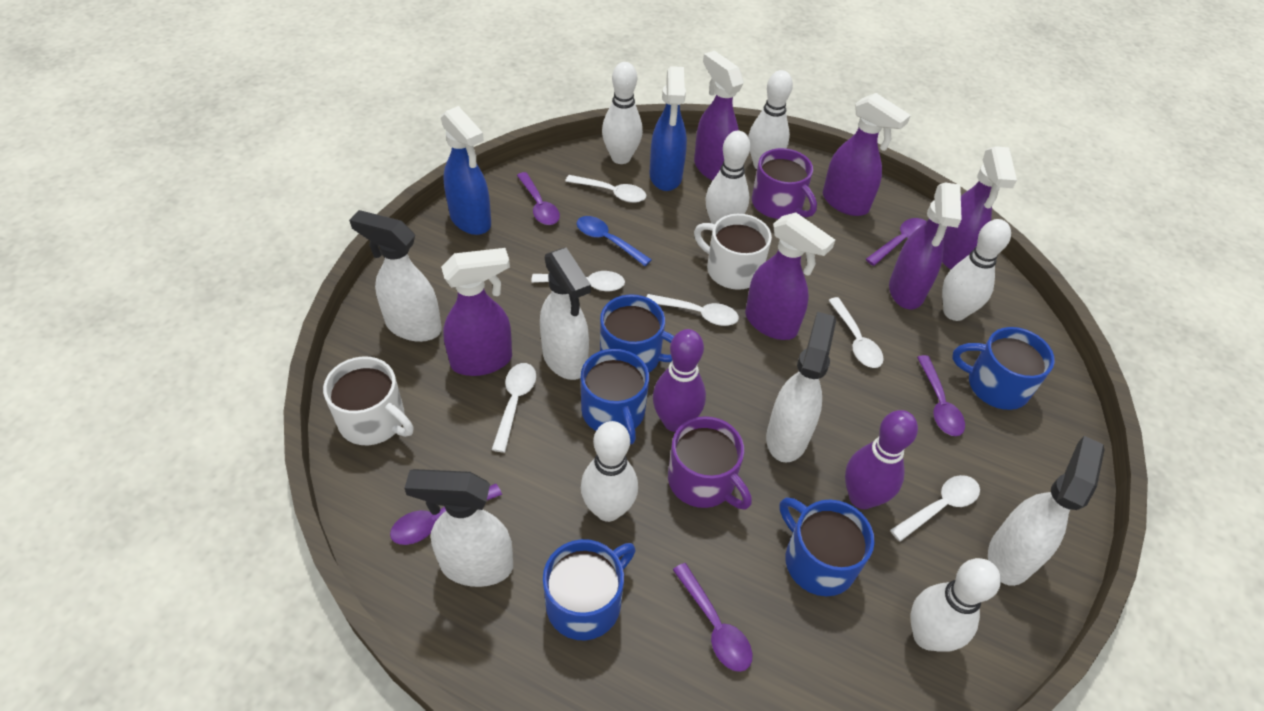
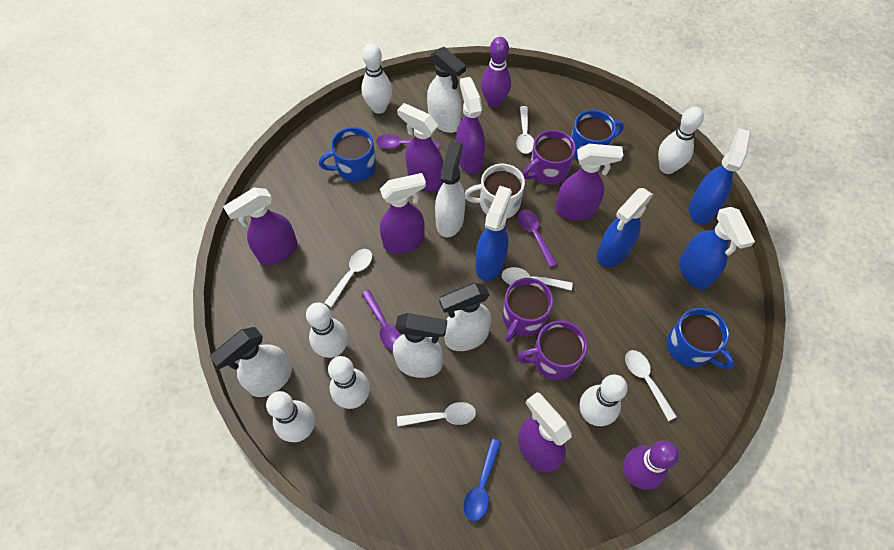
blue mug: 5 -> 3
blue spray bottle: 2 -> 4
purple mug: 2 -> 3
purple spoon: 5 -> 3
white mug: 2 -> 1
white spoon: 6 -> 5

